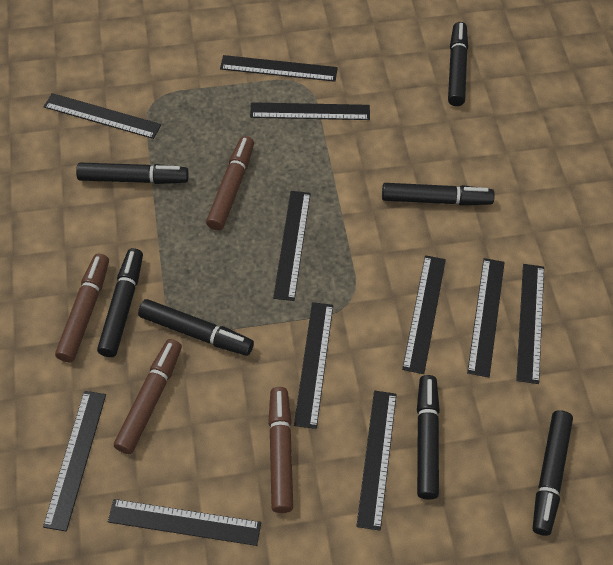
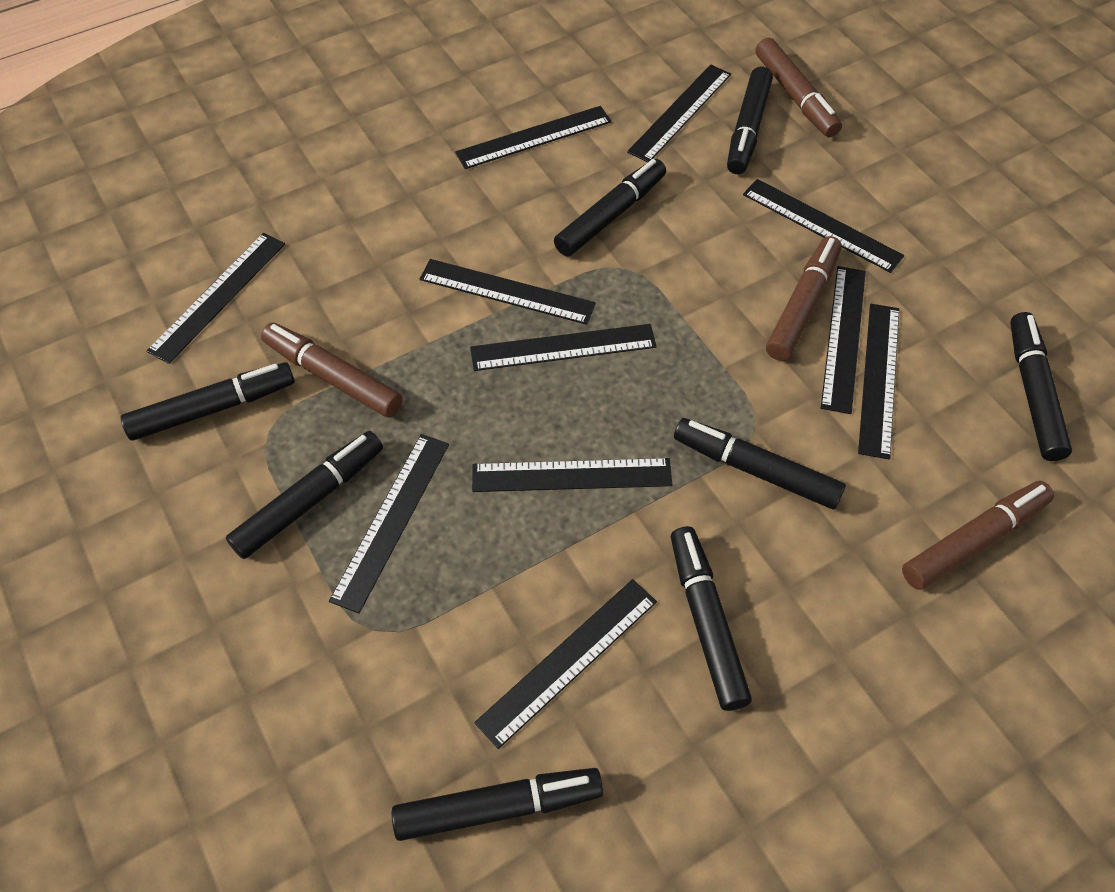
black marker: 7 -> 8

